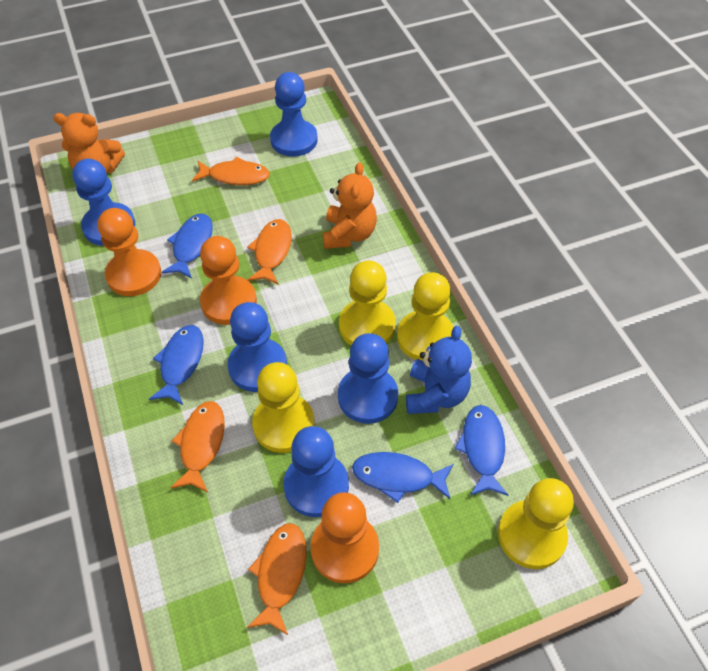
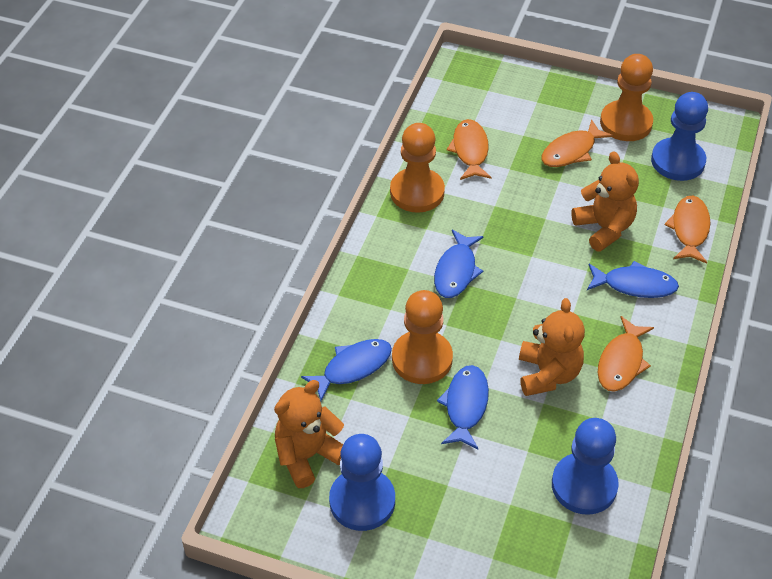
blue pawn: 5 -> 3
blue teddy bear: 1 -> 0
orange teddy bear: 2 -> 3
yellow pawn: 4 -> 0

